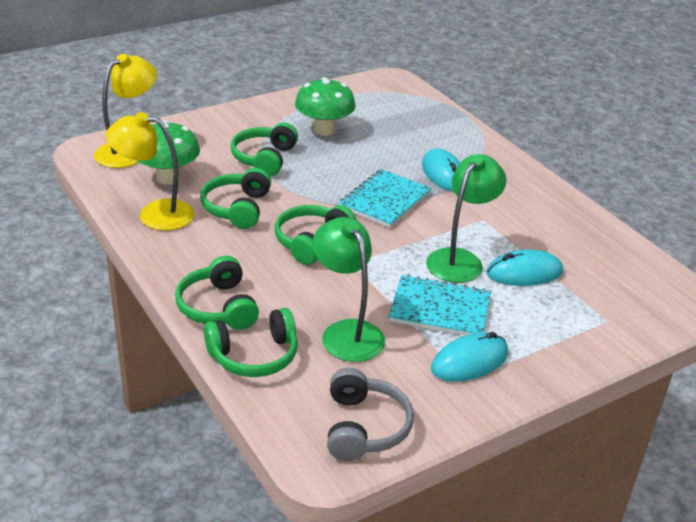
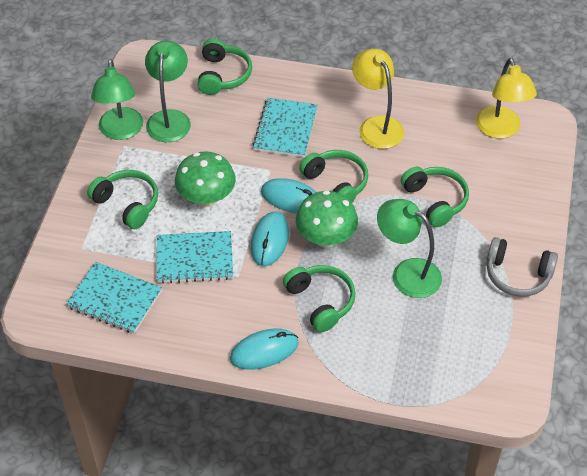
green lamp: 2 -> 3
turquoise notebook: 2 -> 3

